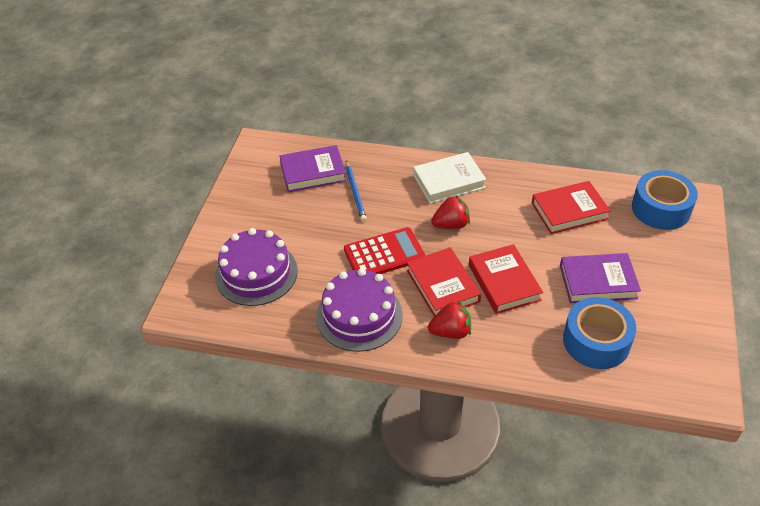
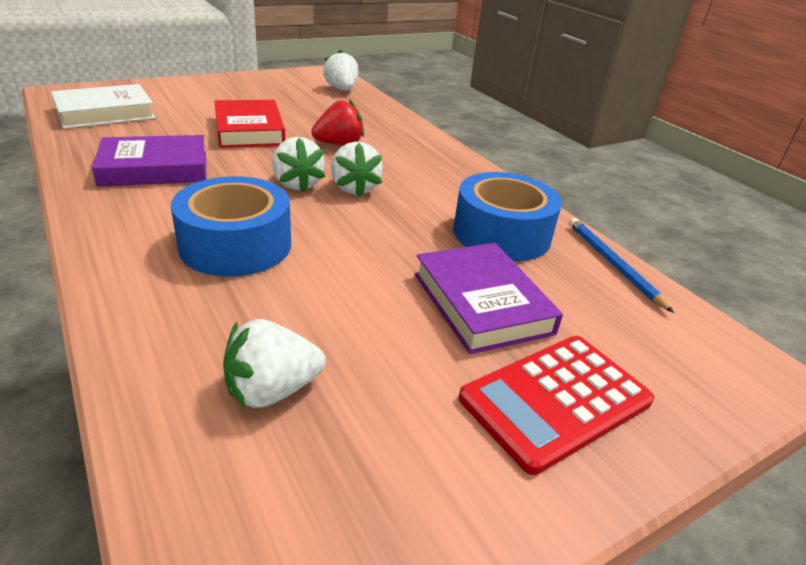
purple cake: 2 -> 0
red book: 3 -> 1
red strawberry: 2 -> 1
white strawberry: 0 -> 4

